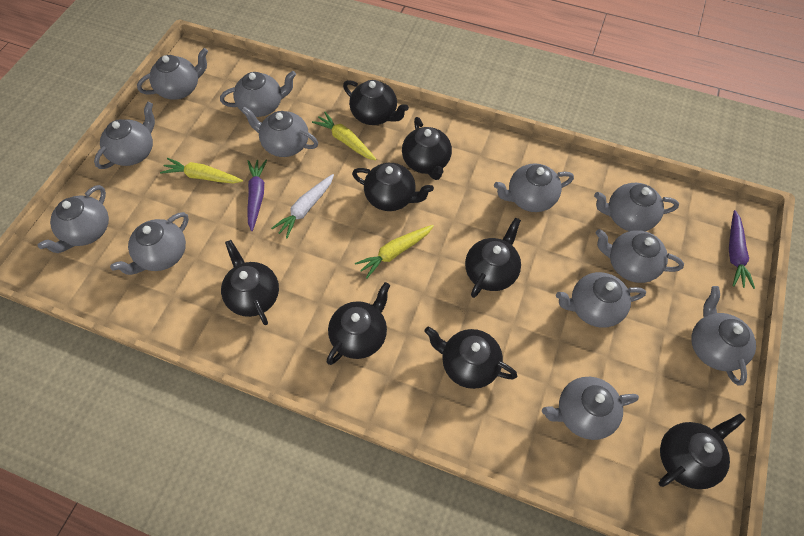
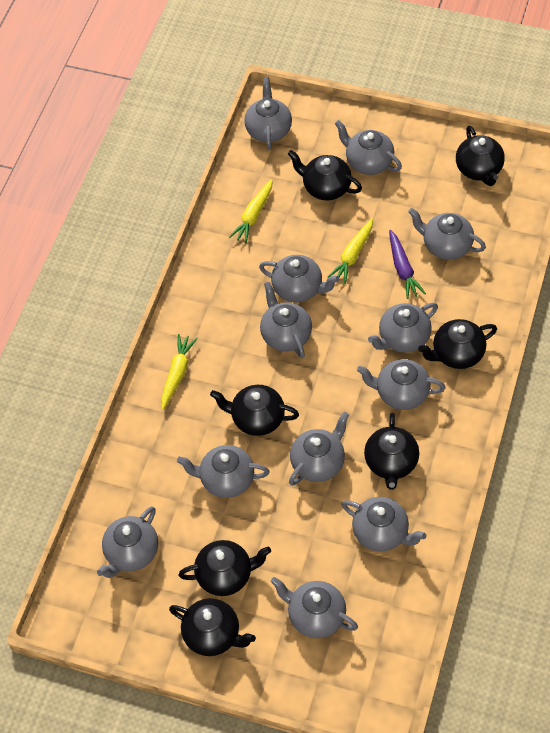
black teapot: 8 -> 7
purple carrot: 2 -> 1
white carrot: 1 -> 0

